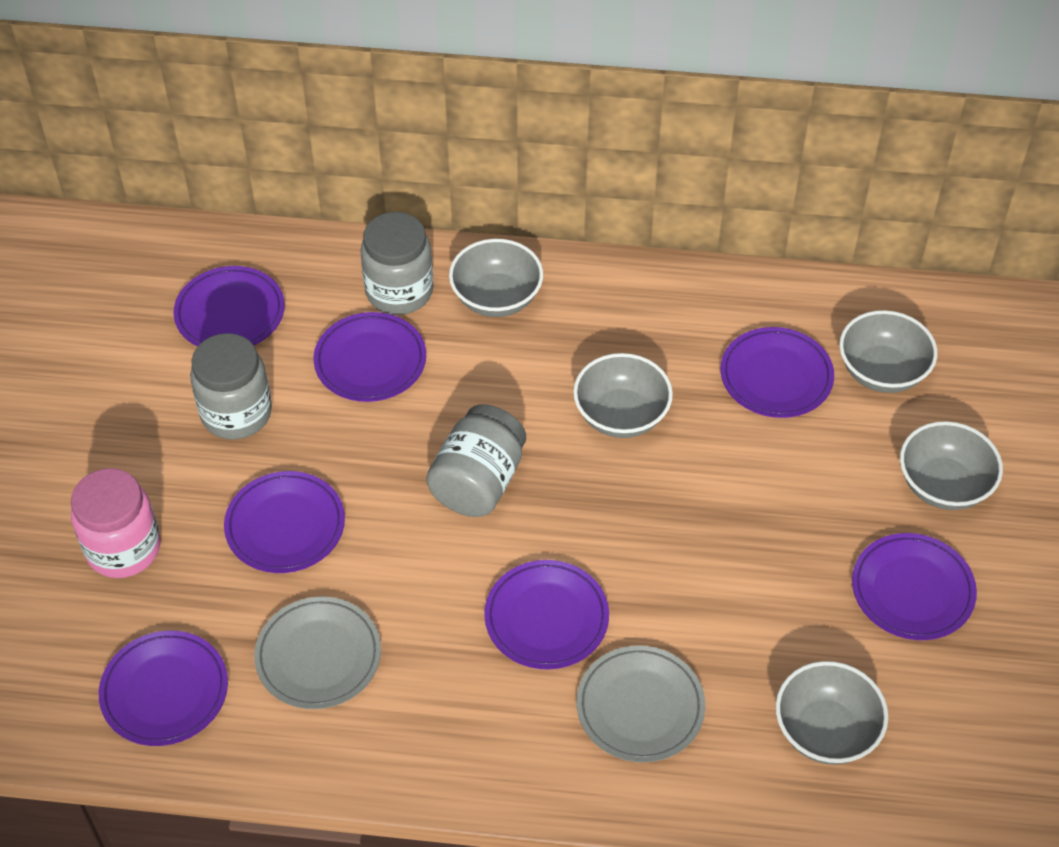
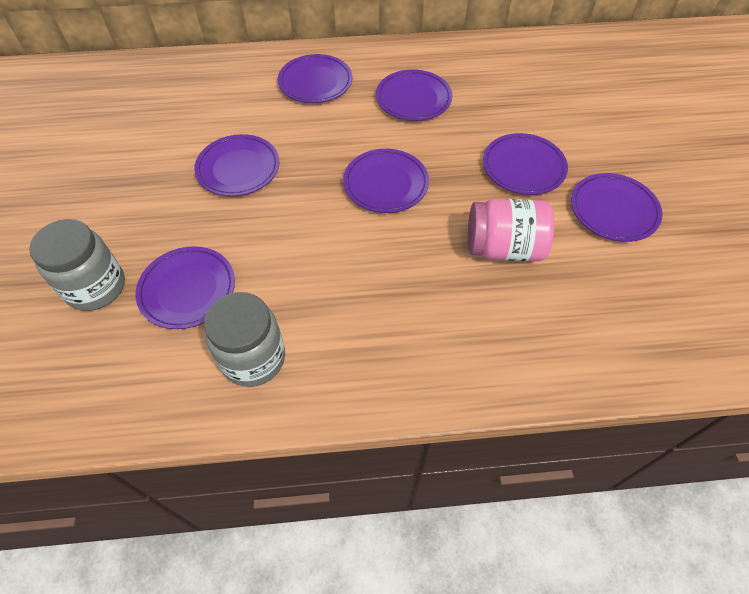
grey bowl: 5 -> 0
grey jar: 3 -> 2
grey plate: 2 -> 0

